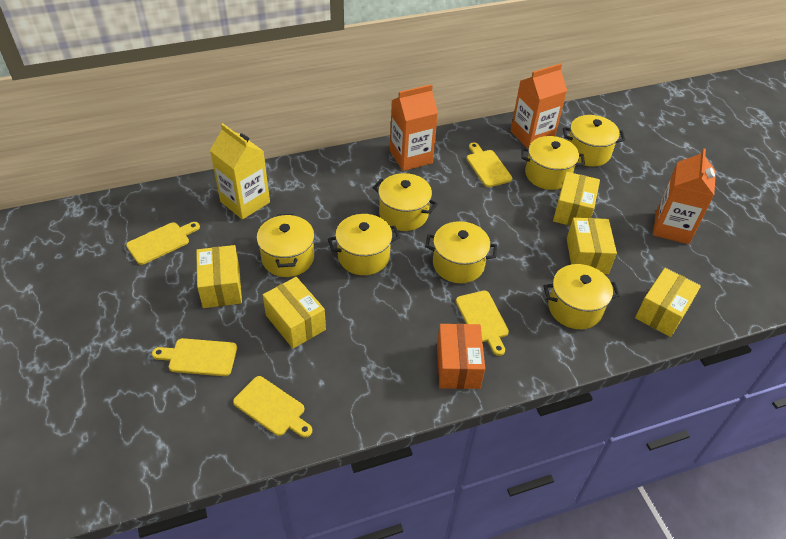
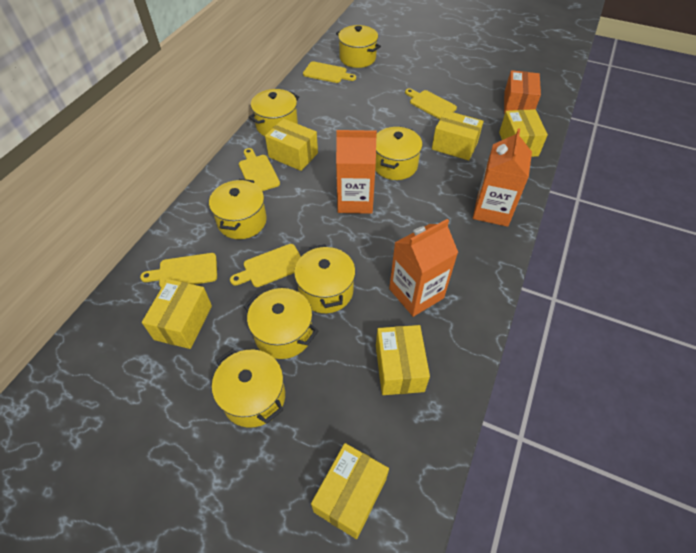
yellow box: 5 -> 6
yellow carton: 1 -> 0

